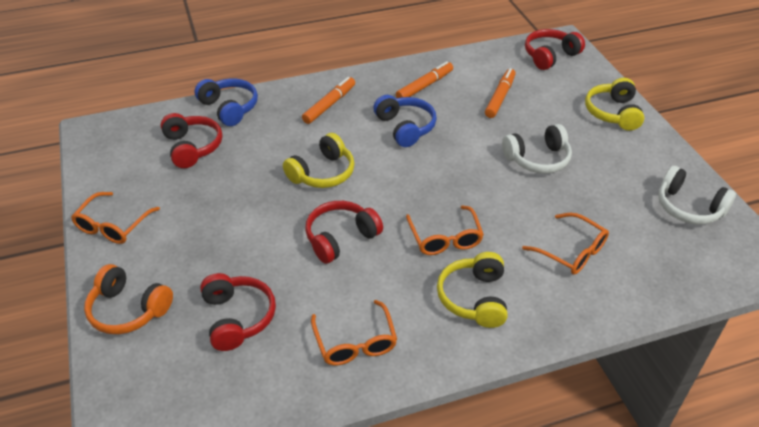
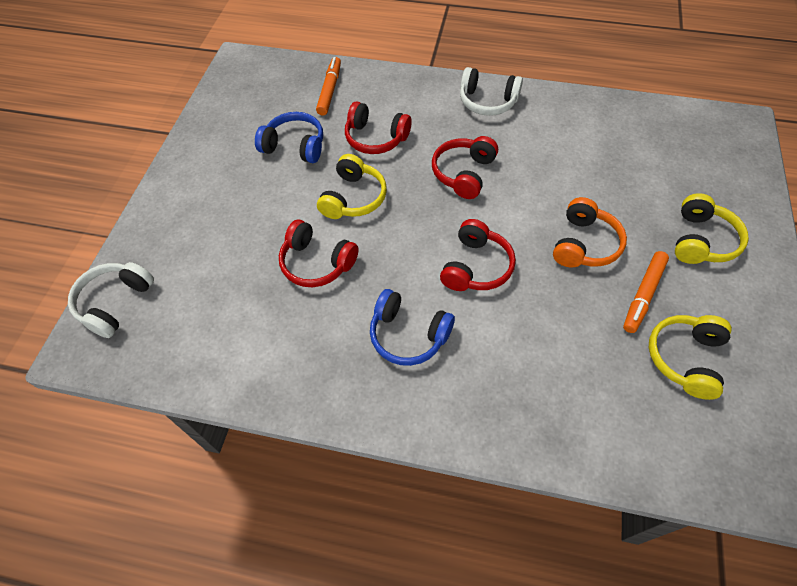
orange glasses: 4 -> 0
orange marker: 3 -> 2

